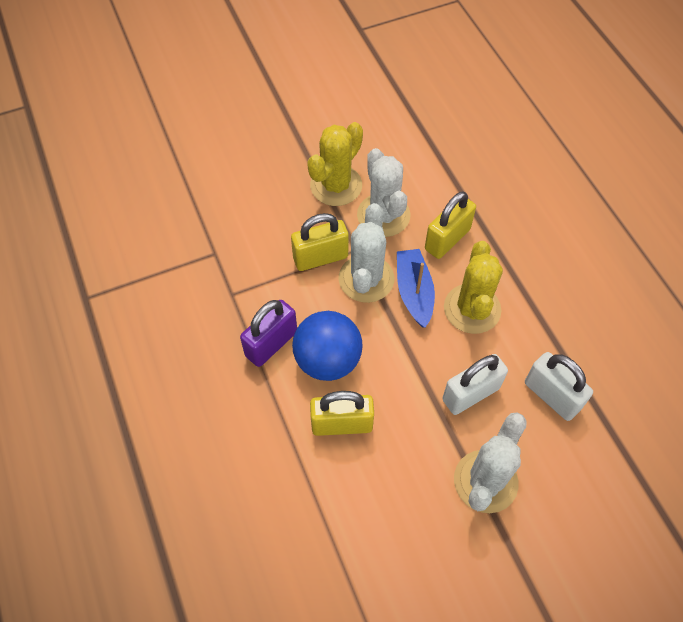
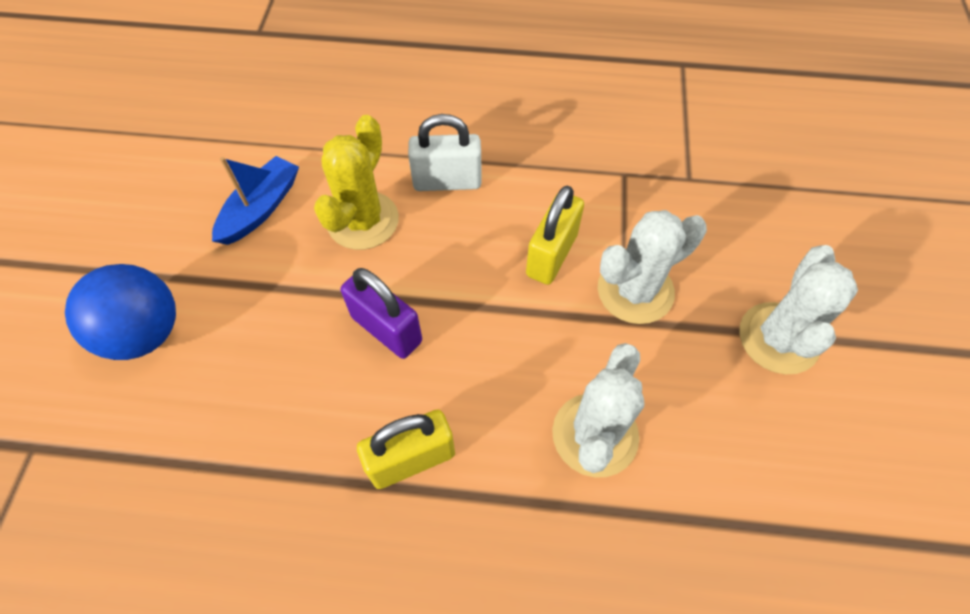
white padlock: 2 -> 1
yellow cactus: 2 -> 1
yellow padlock: 3 -> 2

